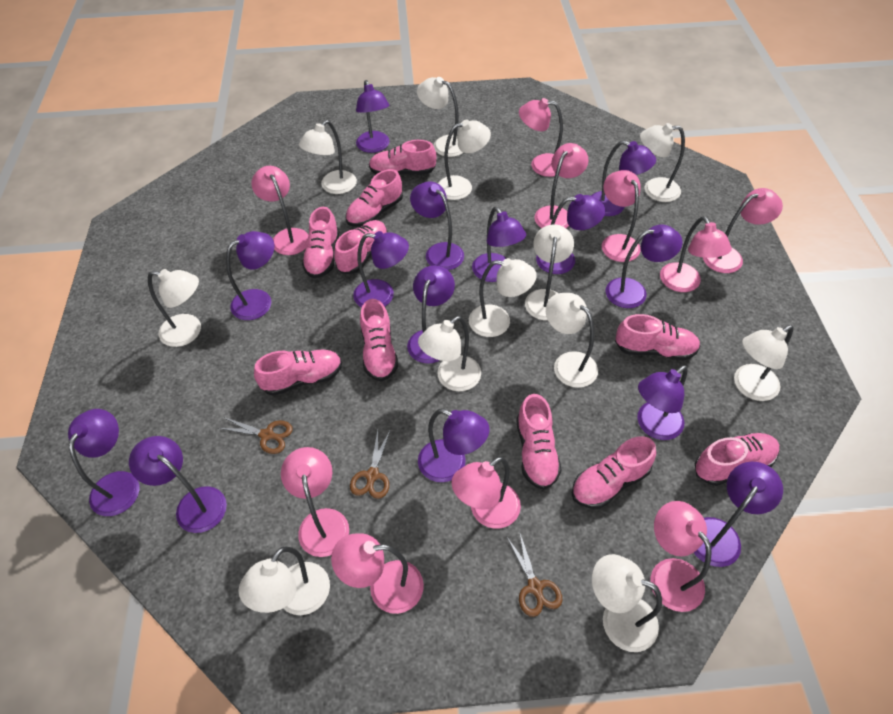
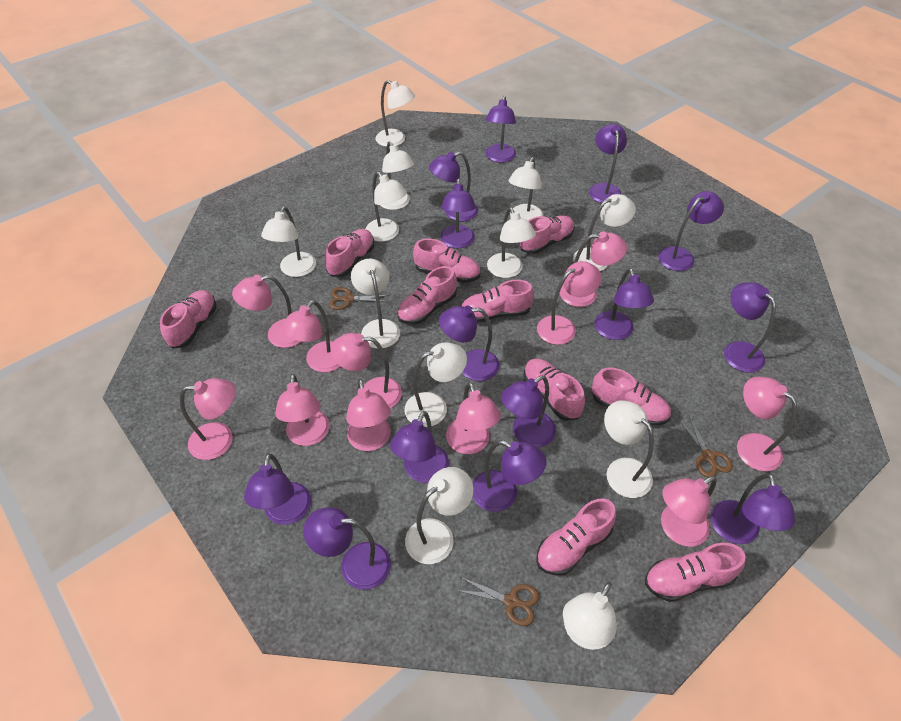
pink lamp: 10 -> 11

